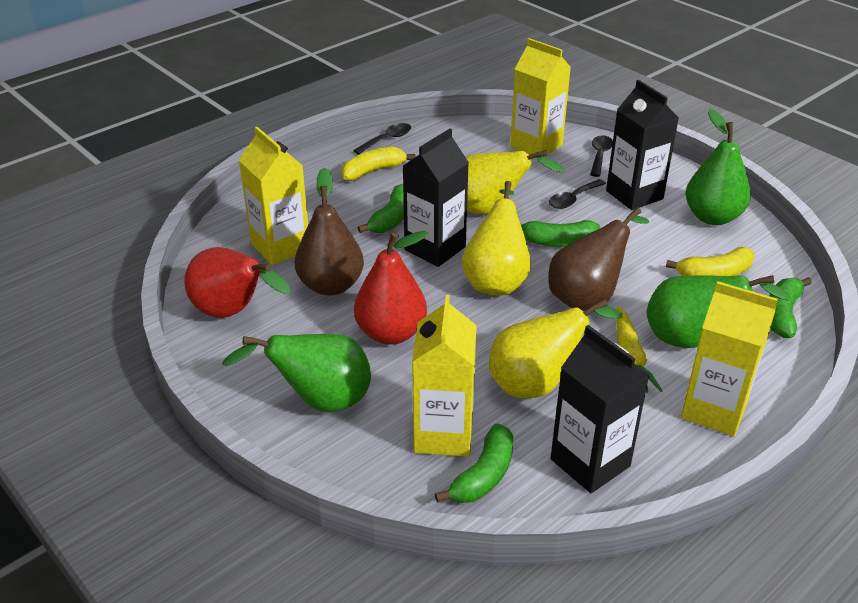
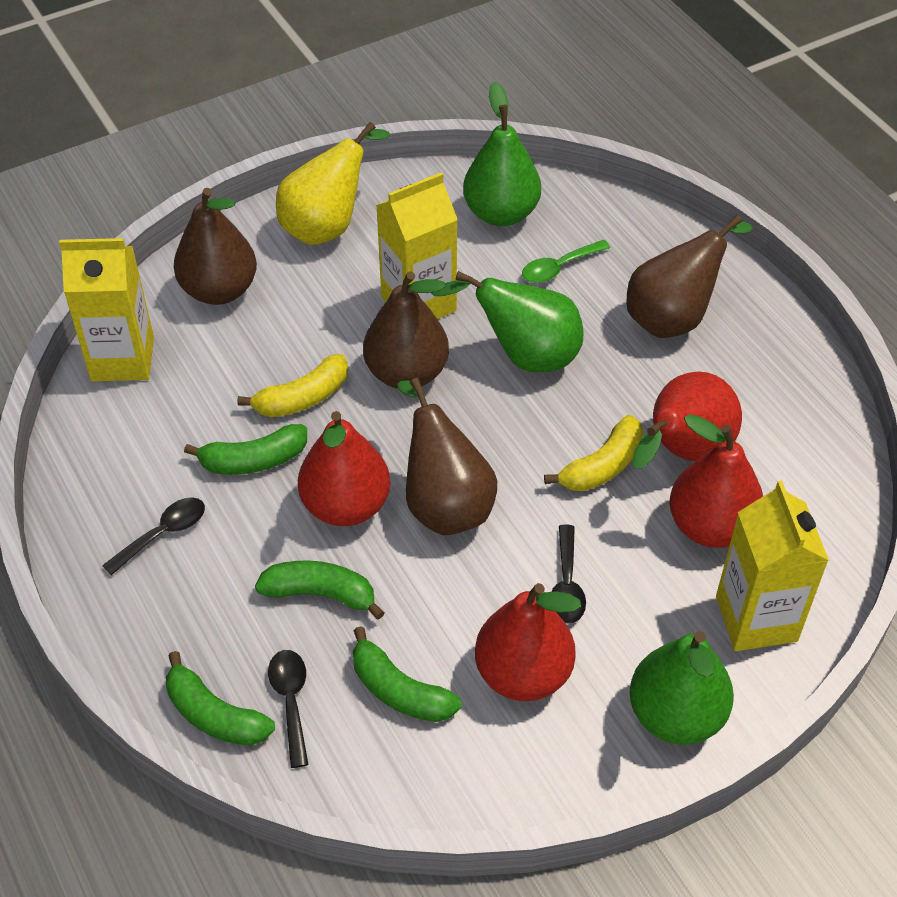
black carton: 3 -> 0
brown pear: 2 -> 4
green spoon: 0 -> 1
red pear: 2 -> 4
yellow carrot: 1 -> 0
yellow carton: 4 -> 3
yellow pear: 3 -> 1

